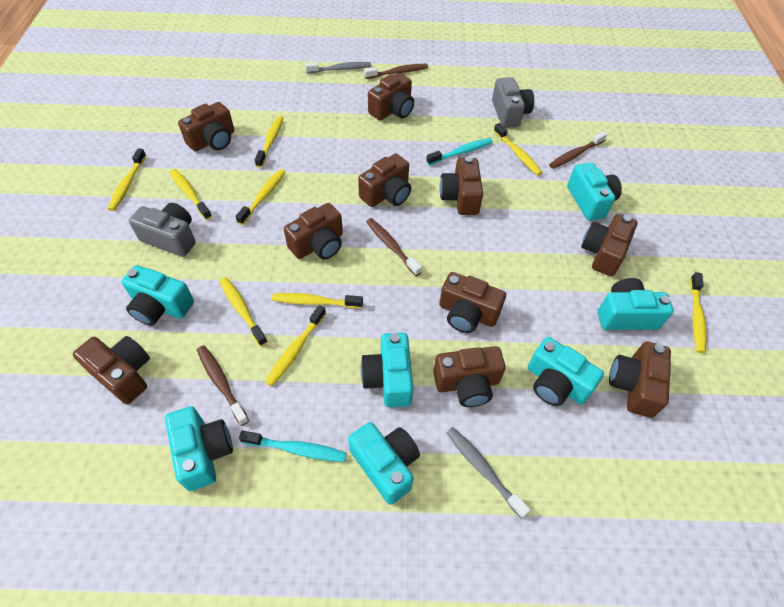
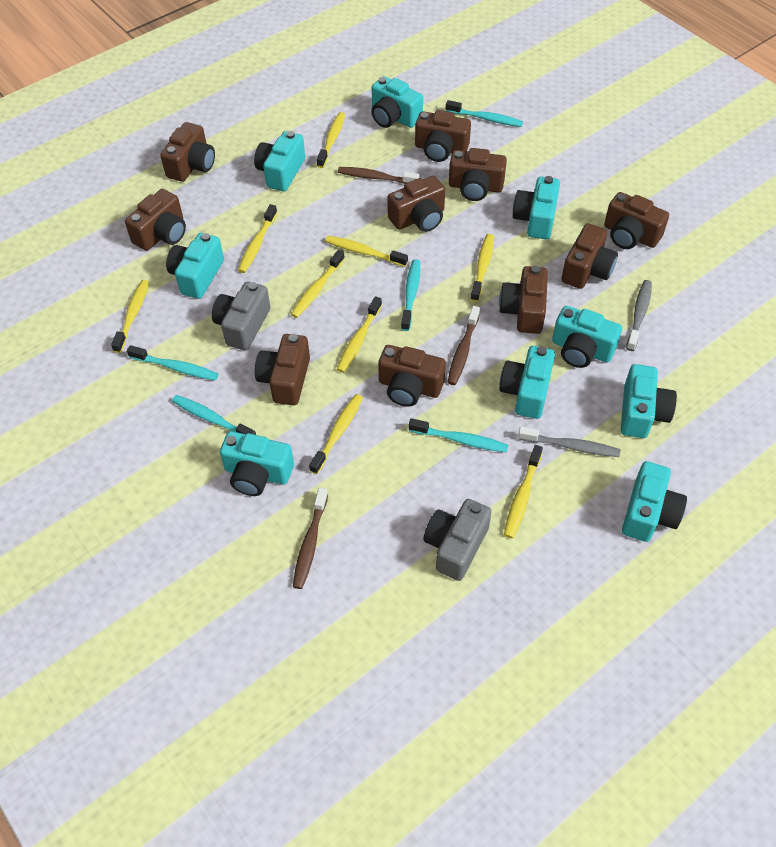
brown toothbrush: 4 -> 3
turquoise camera: 7 -> 9
turquoise toothbrush: 2 -> 5

